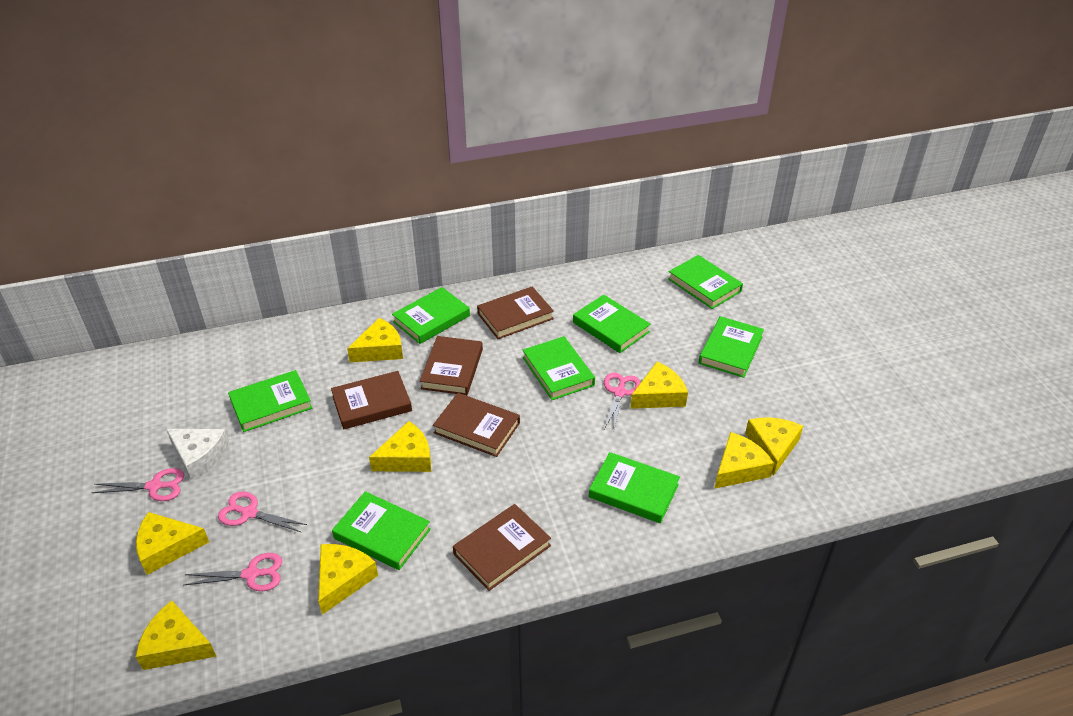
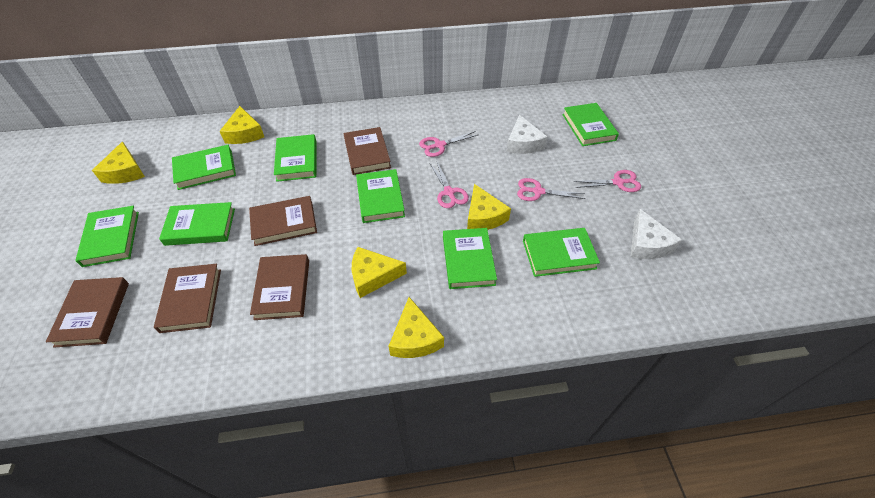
white cheese: 1 -> 2
yellow cheese: 8 -> 5

